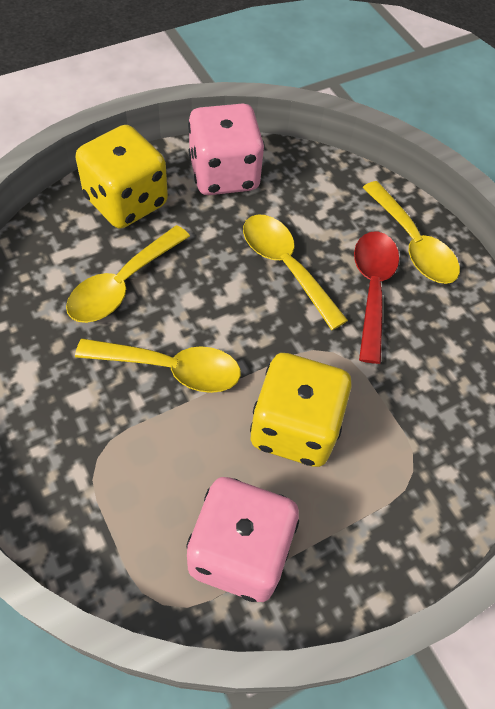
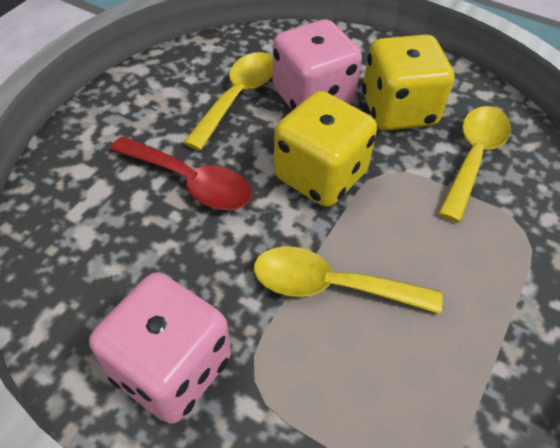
yellow spoon: 4 -> 3

